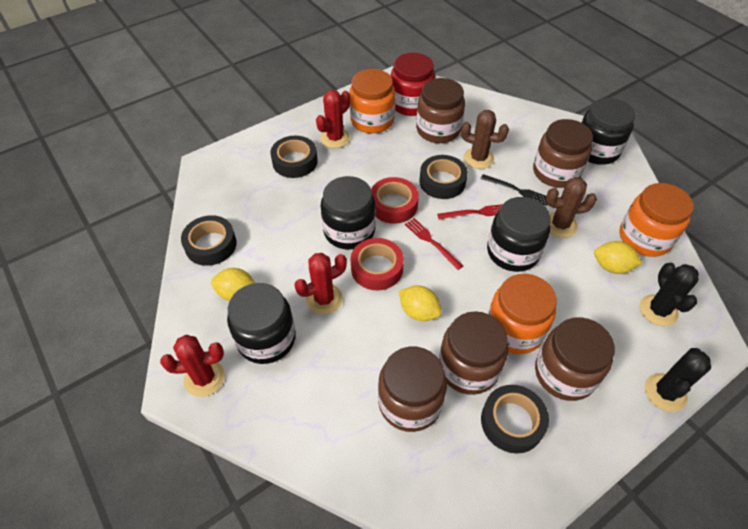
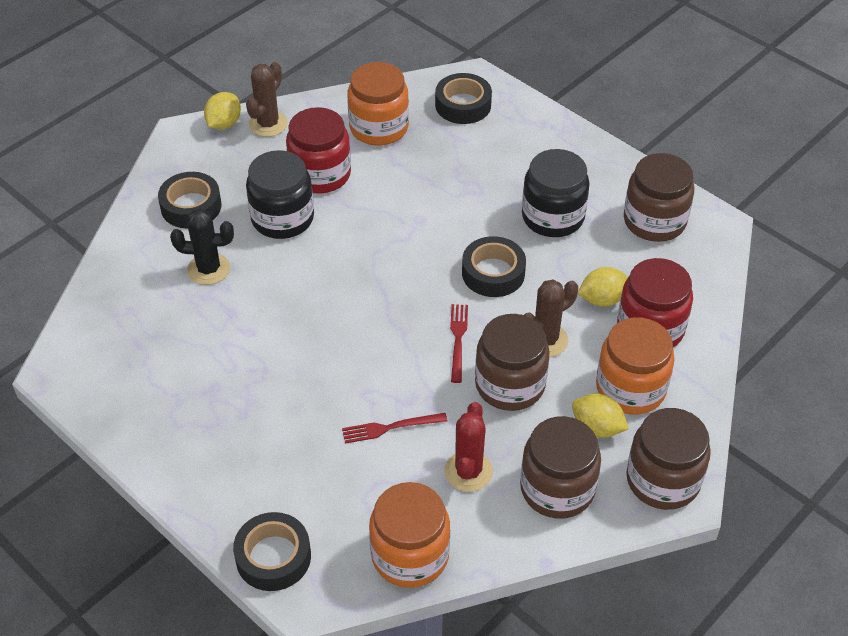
black cactus: 2 -> 1
black fork: 1 -> 0
black jar: 4 -> 2
brown jar: 5 -> 4
red cactus: 3 -> 1
red jar: 1 -> 2
red tape: 2 -> 0

